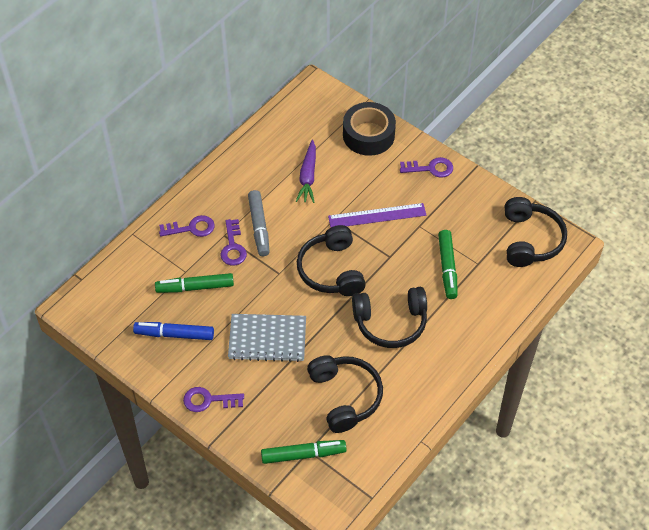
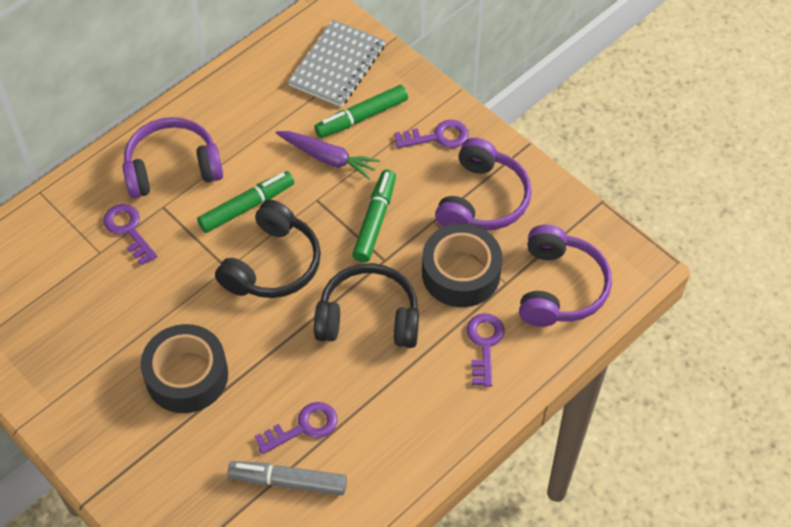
black headphones: 4 -> 2
black tape: 1 -> 2
blue marker: 1 -> 0
purple headphones: 0 -> 3
purple ruler: 1 -> 0

